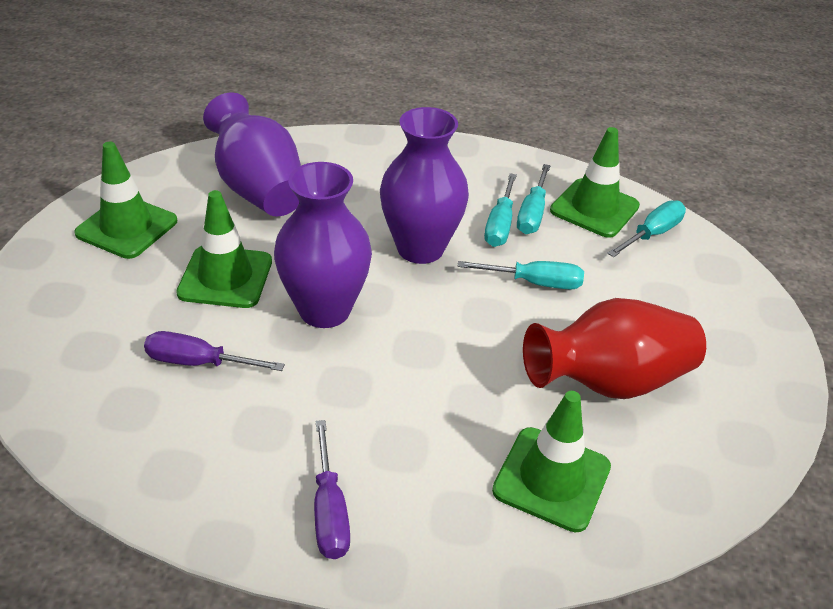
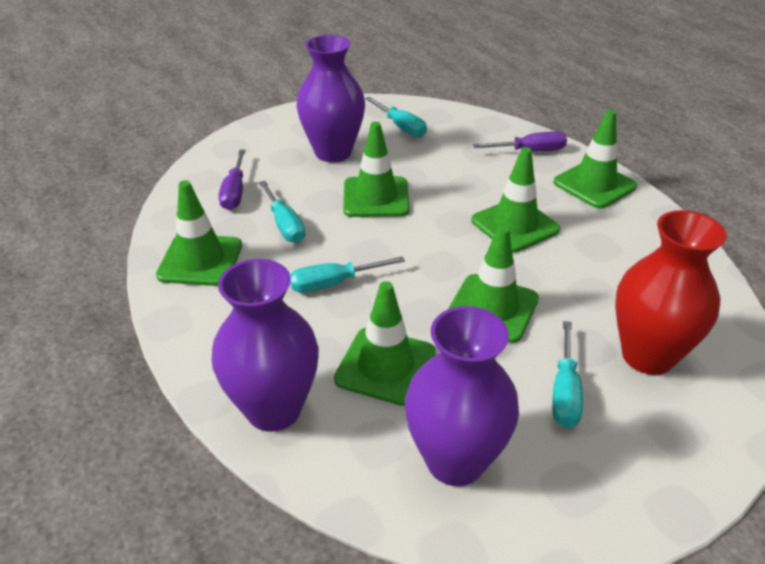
green traffic cone: 4 -> 6

